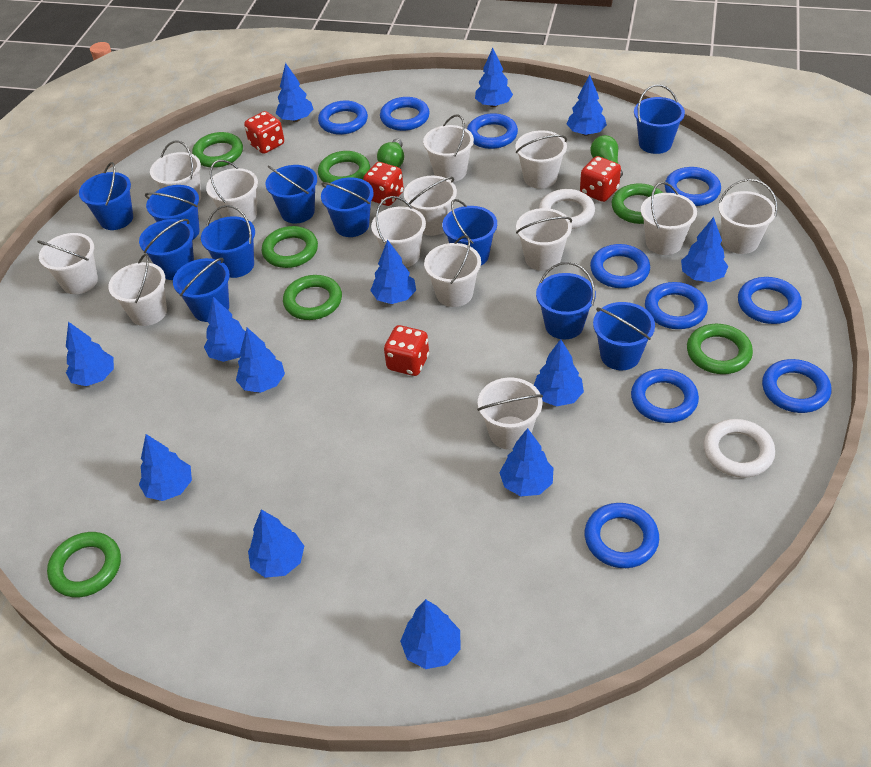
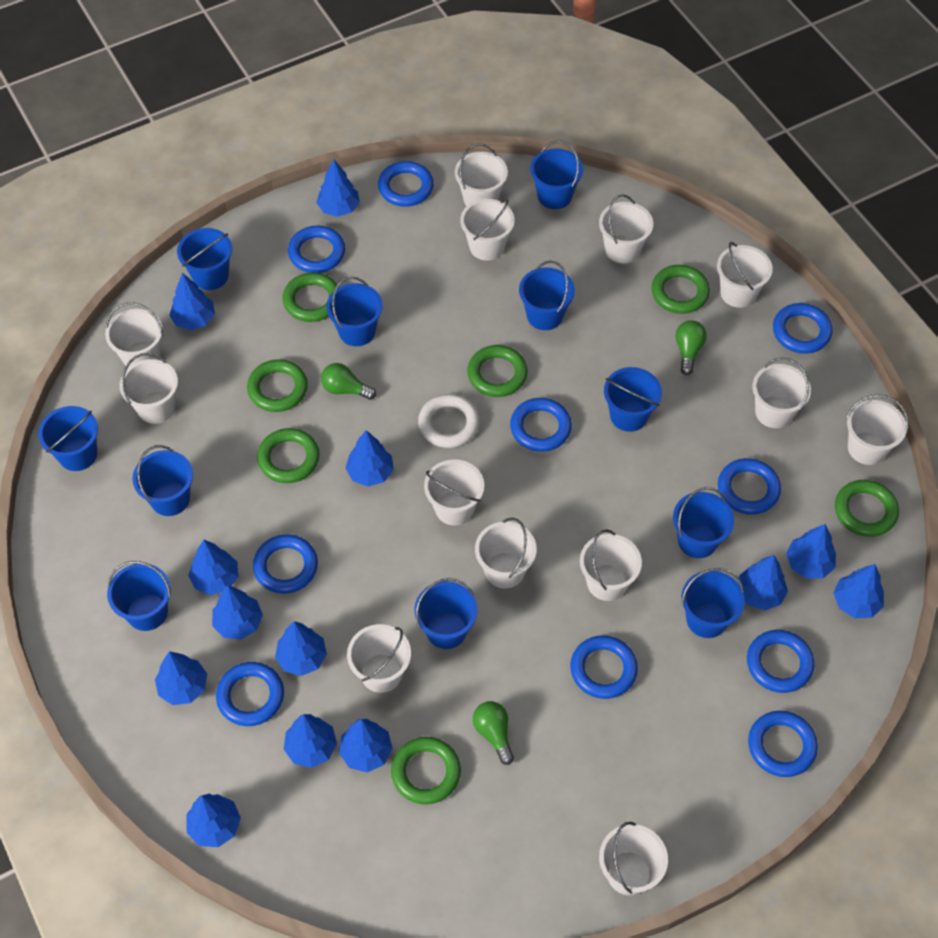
green light bulb: 2 -> 3
red dice: 4 -> 0
white ring: 2 -> 1

